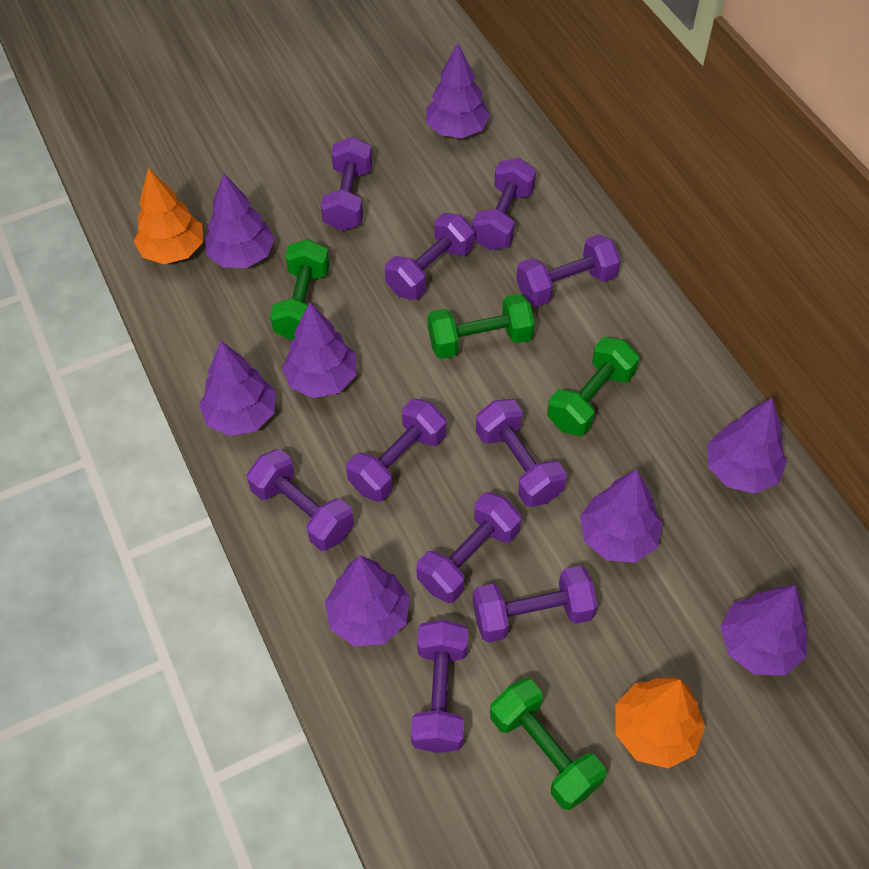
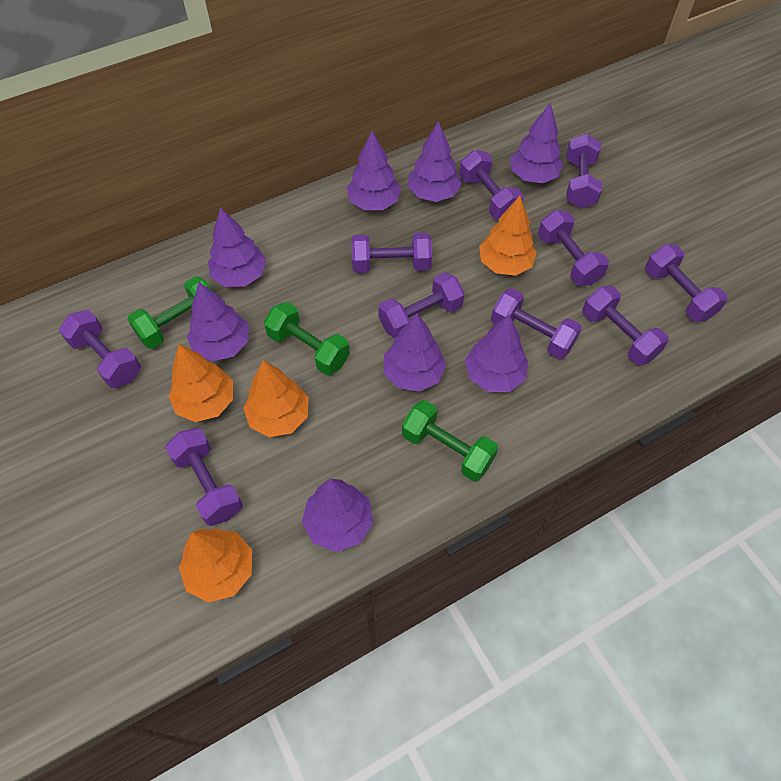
green dumbbell: 4 -> 3
orange tree: 2 -> 4

